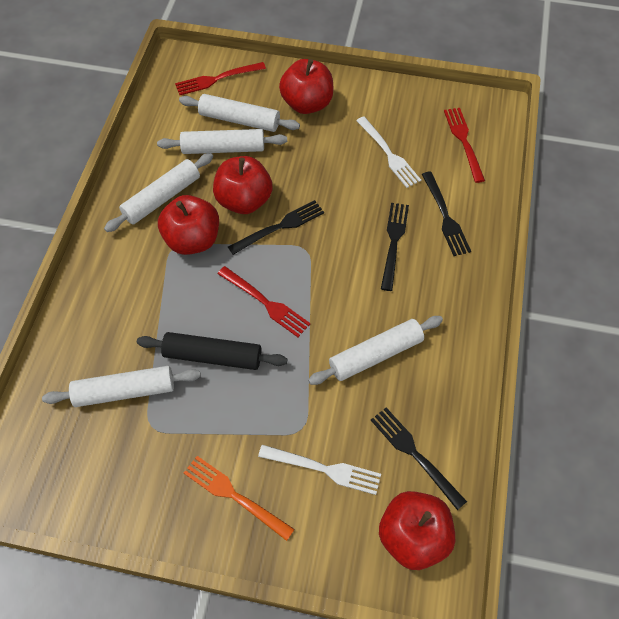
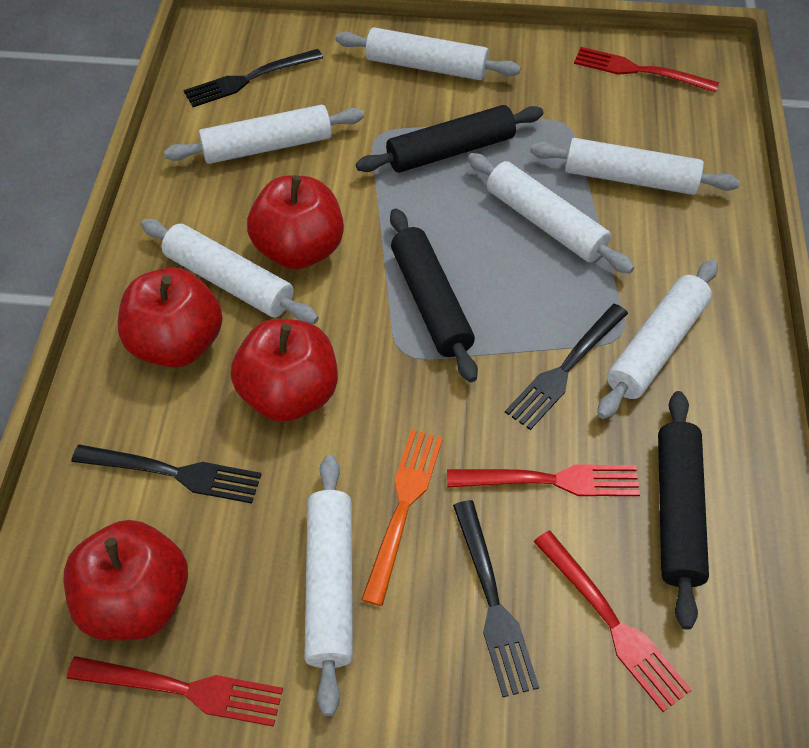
black rolling pin: 1 -> 3
red fork: 3 -> 4
white fork: 2 -> 0
white rolling pin: 5 -> 7

